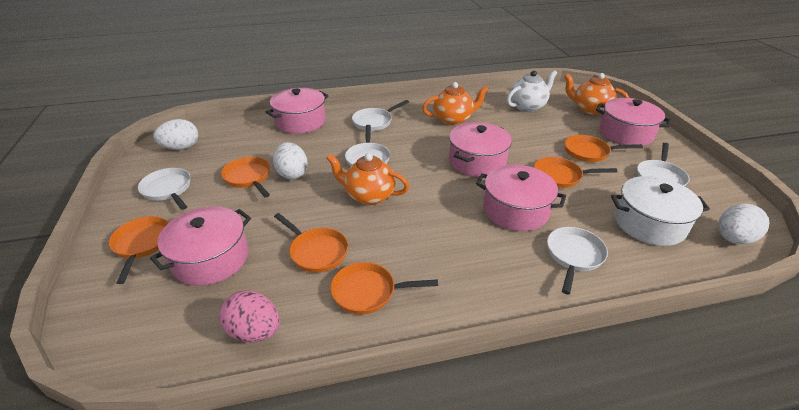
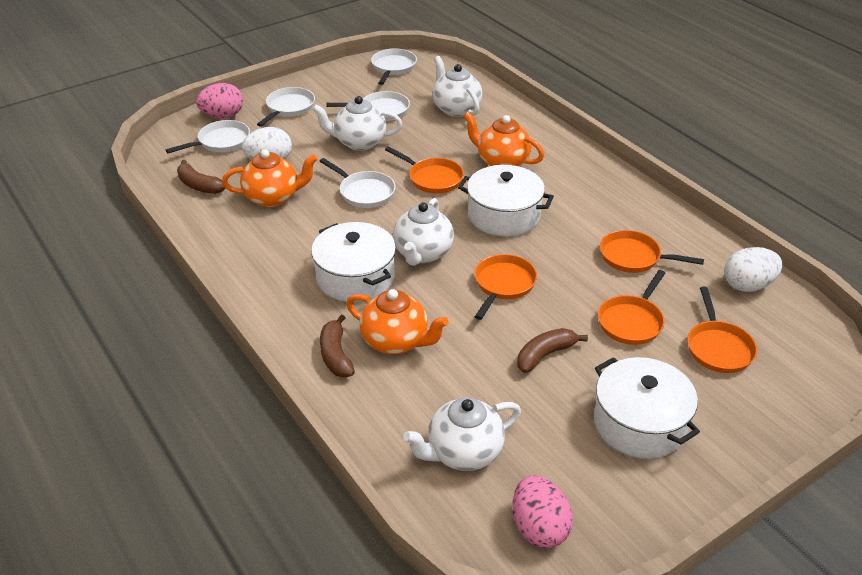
brown banana: 0 -> 3
orange pan: 6 -> 5
pink egg: 1 -> 2
pink pot: 5 -> 0
white egg: 3 -> 2
white pot: 1 -> 3
white teapot: 1 -> 4

